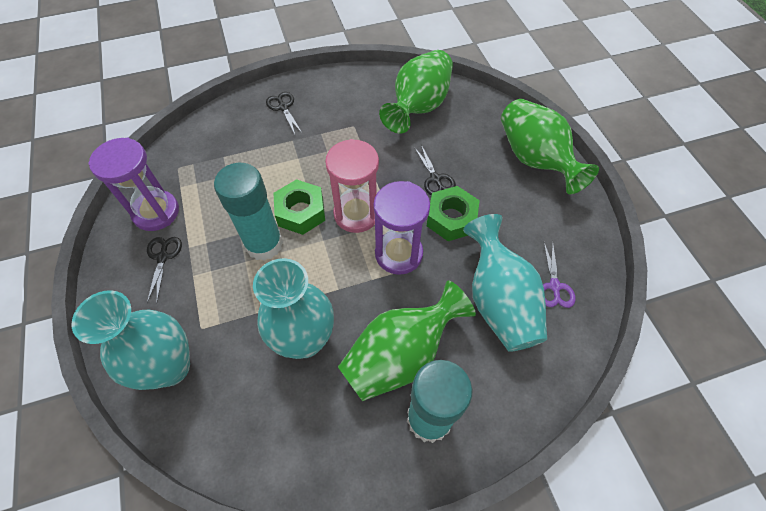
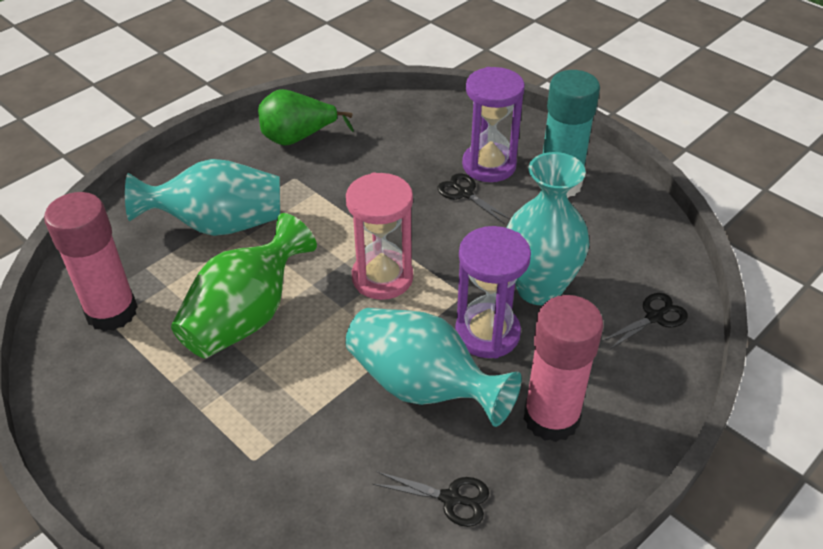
green nut: 2 -> 0
green pear: 0 -> 1
green vase: 3 -> 1
pink glue stick: 0 -> 2
purple scissors: 1 -> 0
turquoise glue stick: 2 -> 1

